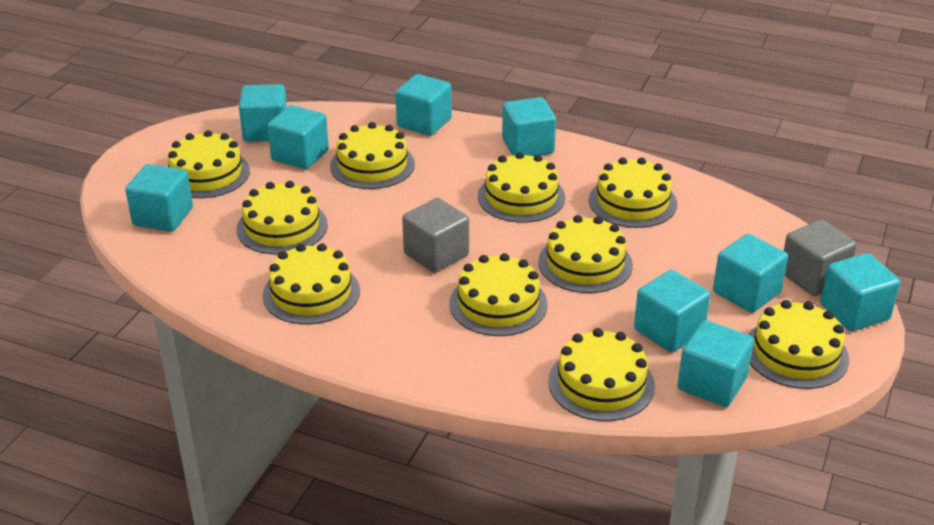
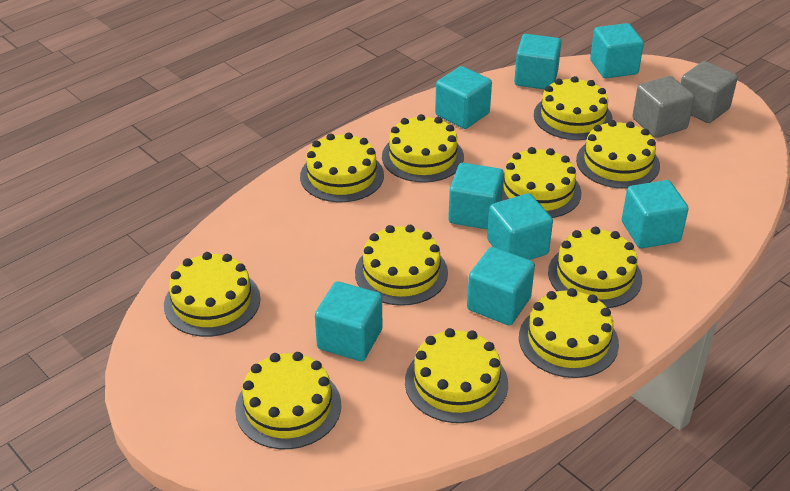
turquoise cube: 9 -> 8
yellow cake: 10 -> 11

